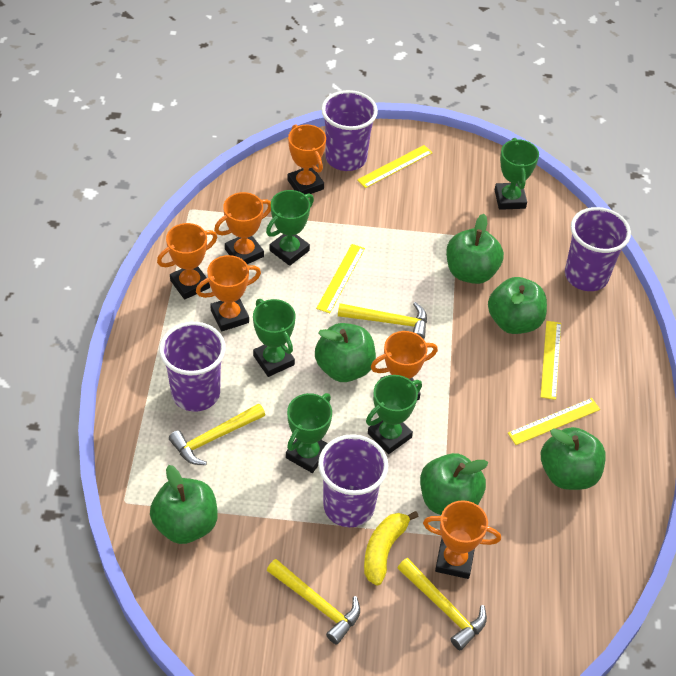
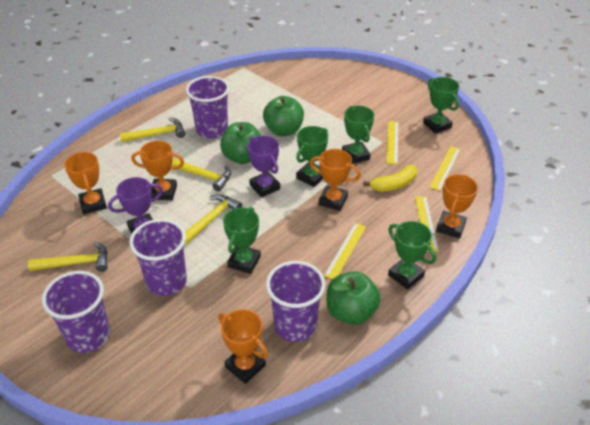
green apple: 6 -> 3
orange trophy: 6 -> 5
purple trophy: 0 -> 2

